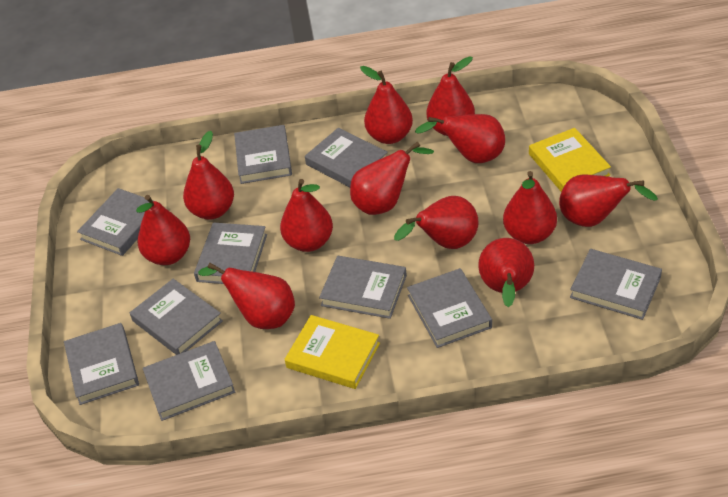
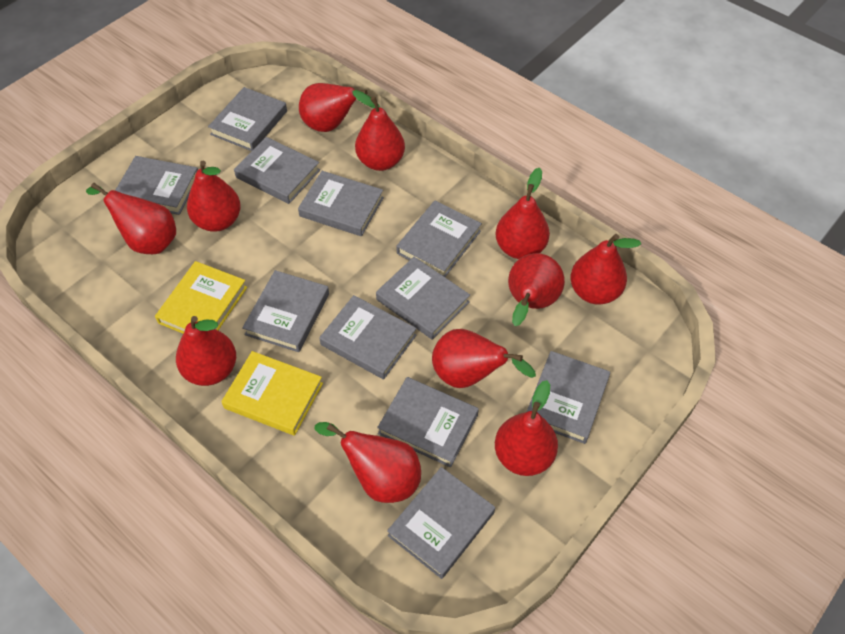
grey book: 10 -> 11
red pear: 12 -> 11

